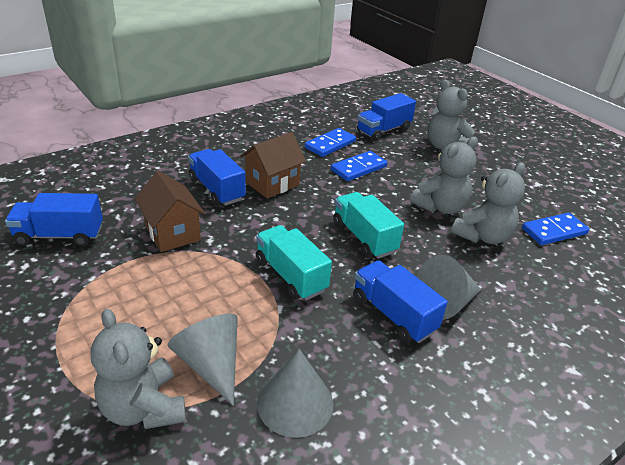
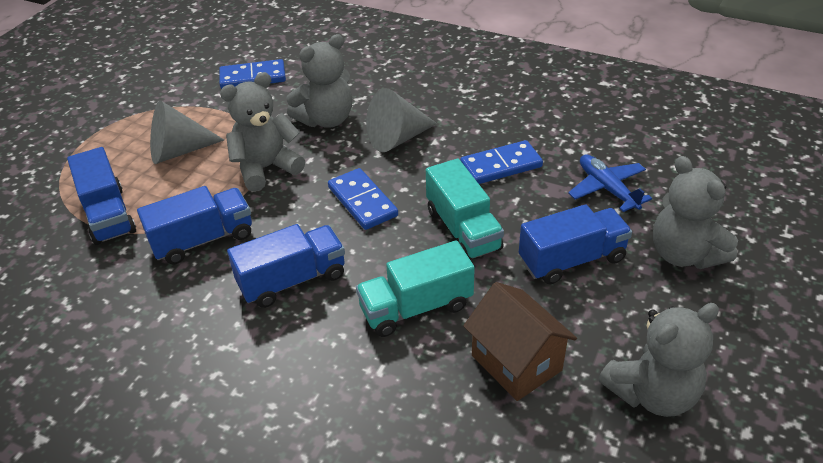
blue plane: 0 -> 1
brown house: 2 -> 1
grey cone: 3 -> 2

